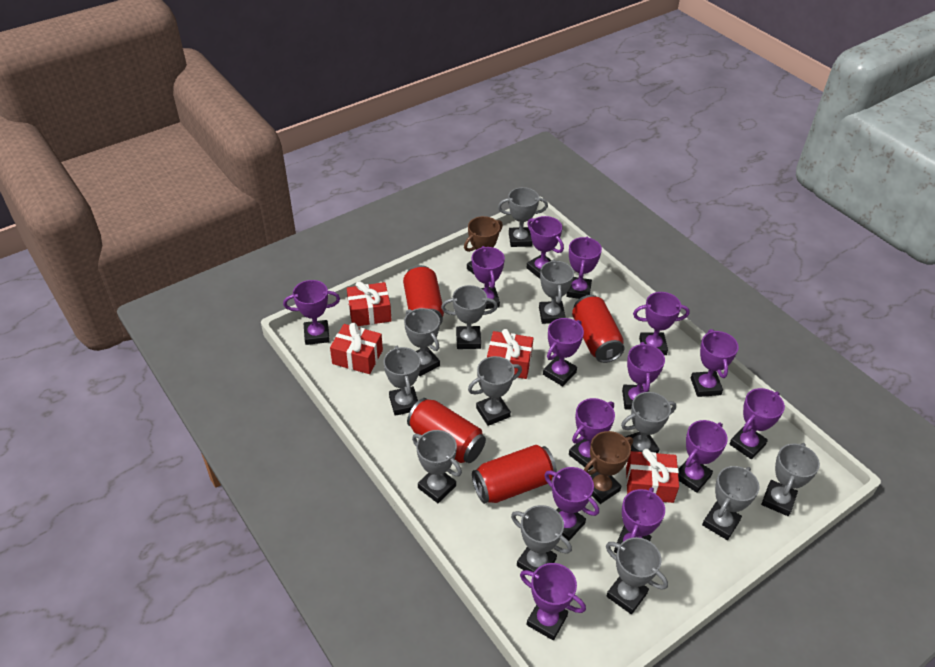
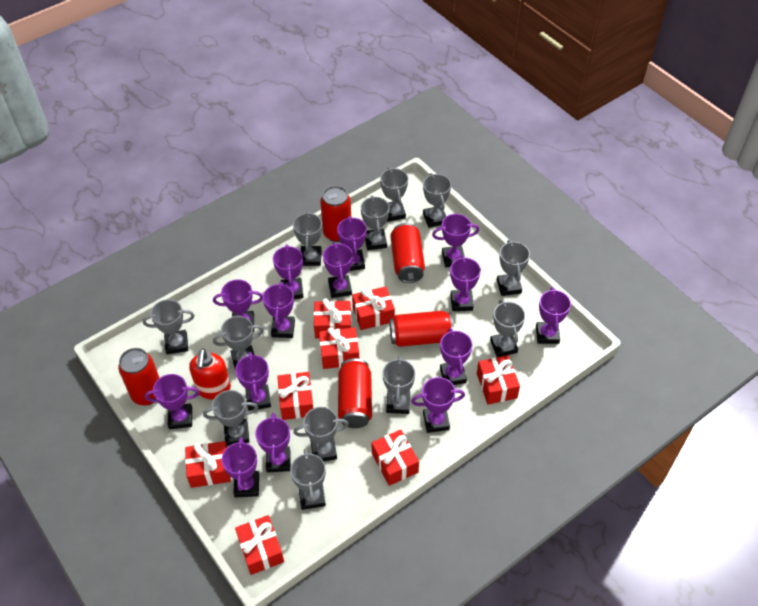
brown trophy: 2 -> 0
red can: 4 -> 5
red gift: 4 -> 8
red soap dispenser: 0 -> 1

